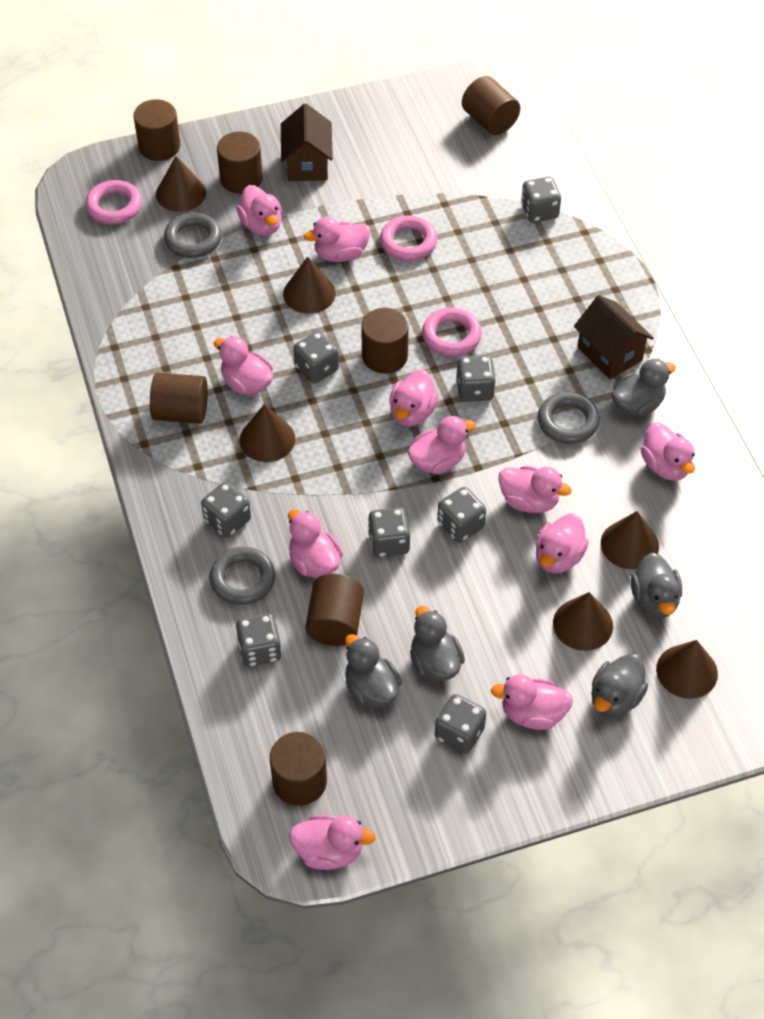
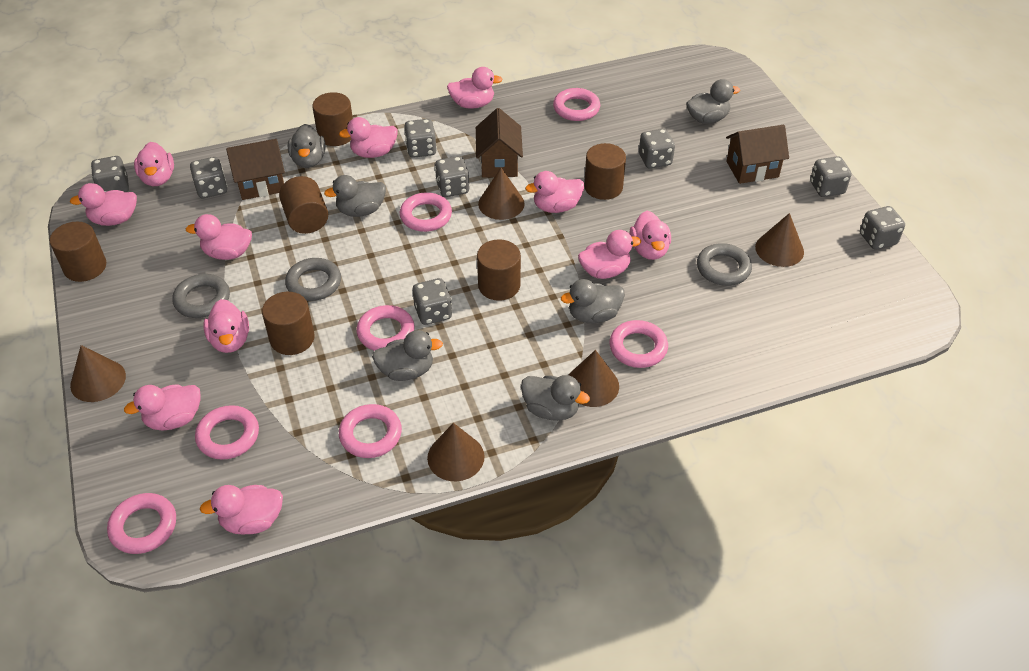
brown cone: 6 -> 5
brown cylinder: 7 -> 6
brown house: 2 -> 3
grey duck: 5 -> 6
pink ring: 3 -> 7

